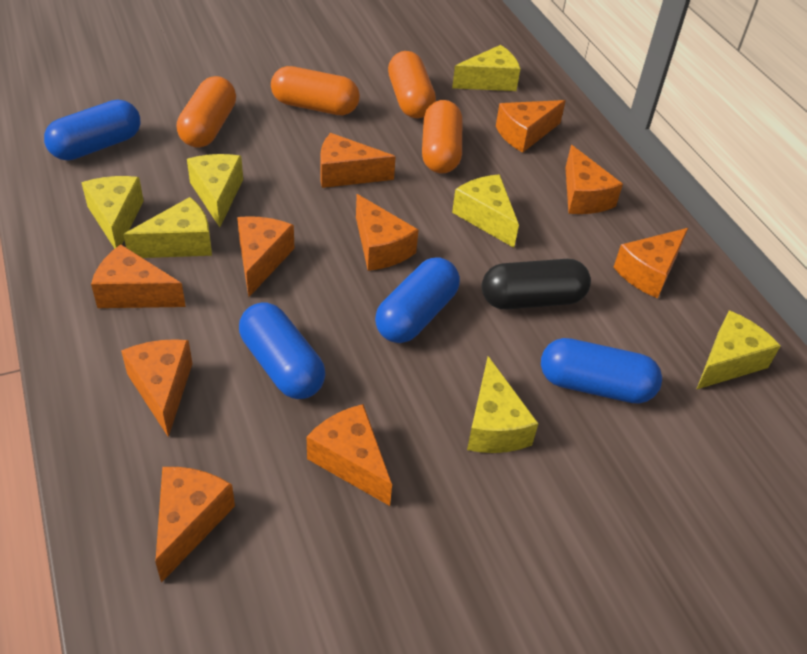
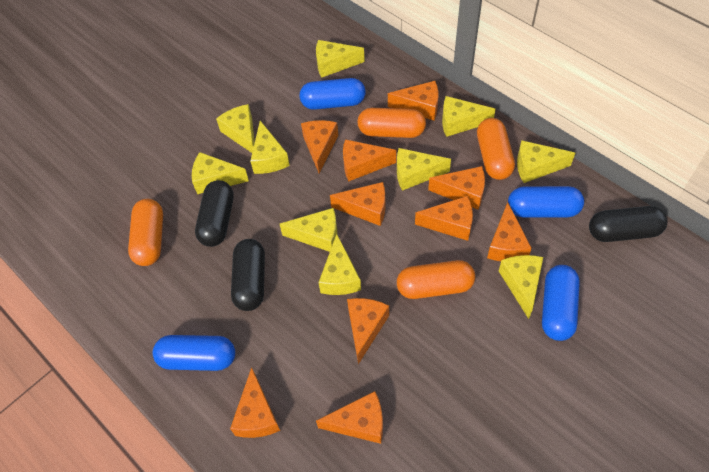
black capsule: 1 -> 3
yellow cheese: 7 -> 10

